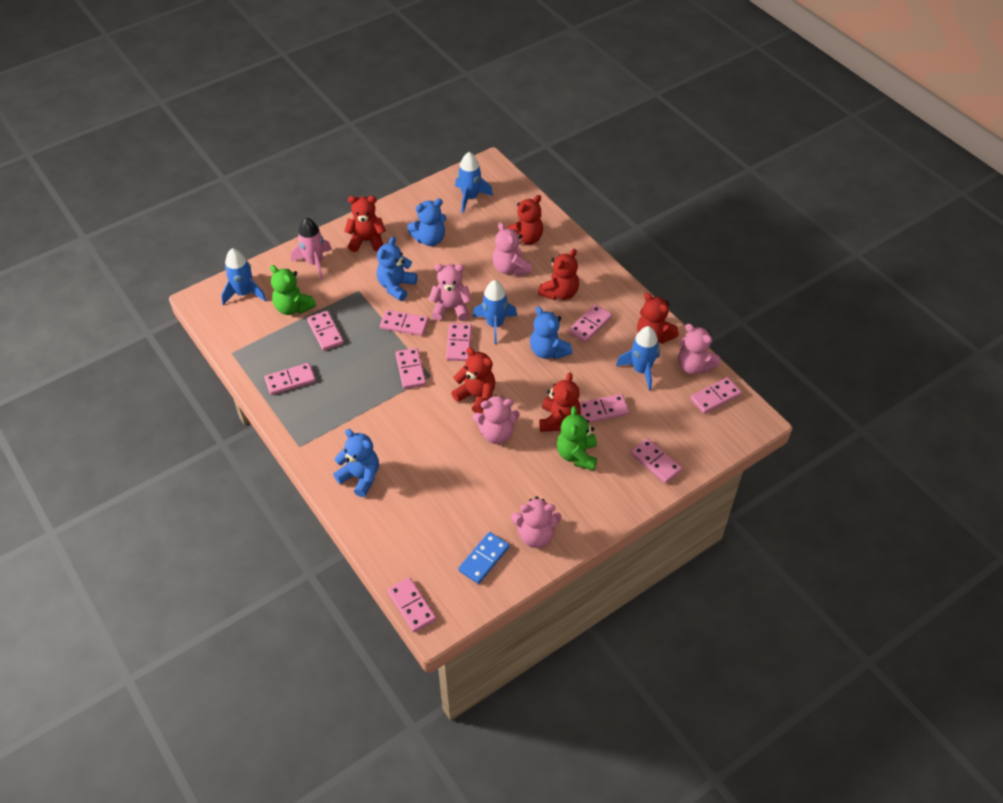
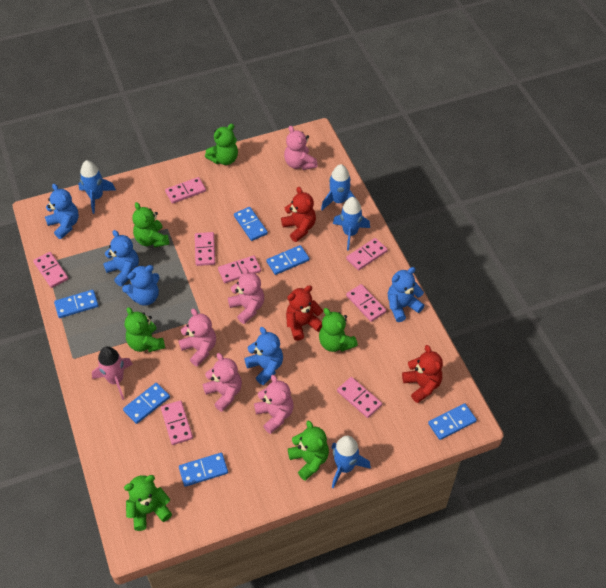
blue domino: 1 -> 6
blue teddy bear: 4 -> 5
green teddy bear: 2 -> 6
pink domino: 10 -> 8
red teddy bear: 6 -> 3

